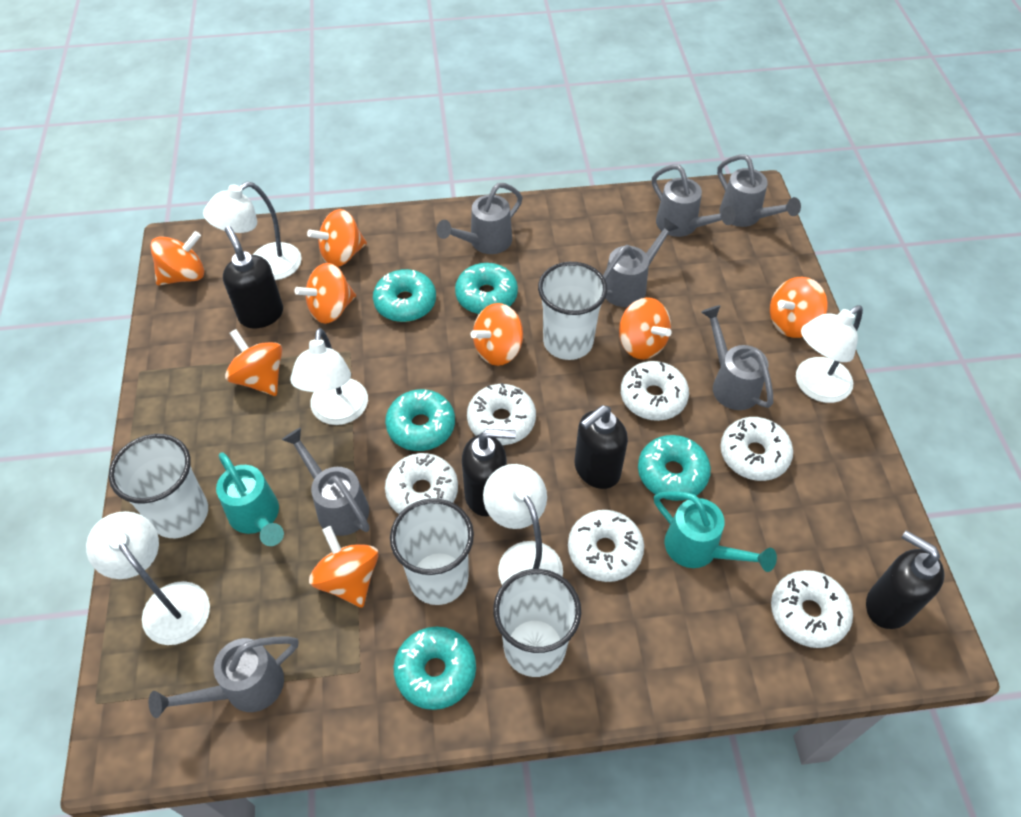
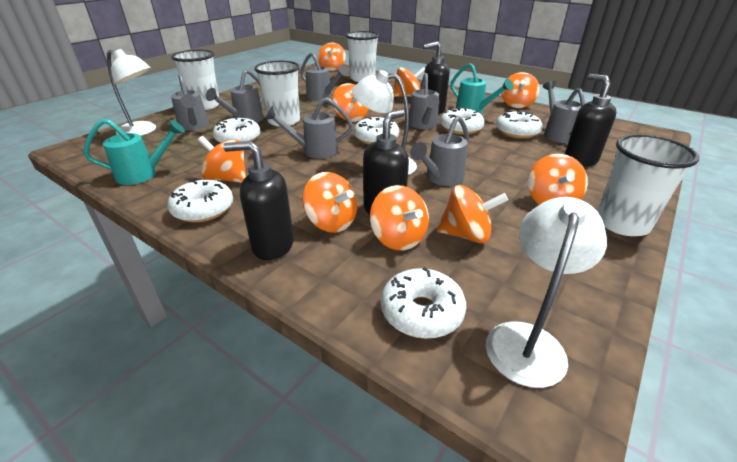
orange spinning top: 8 -> 9
turquoise donut: 5 -> 0
white lamp: 5 -> 3

